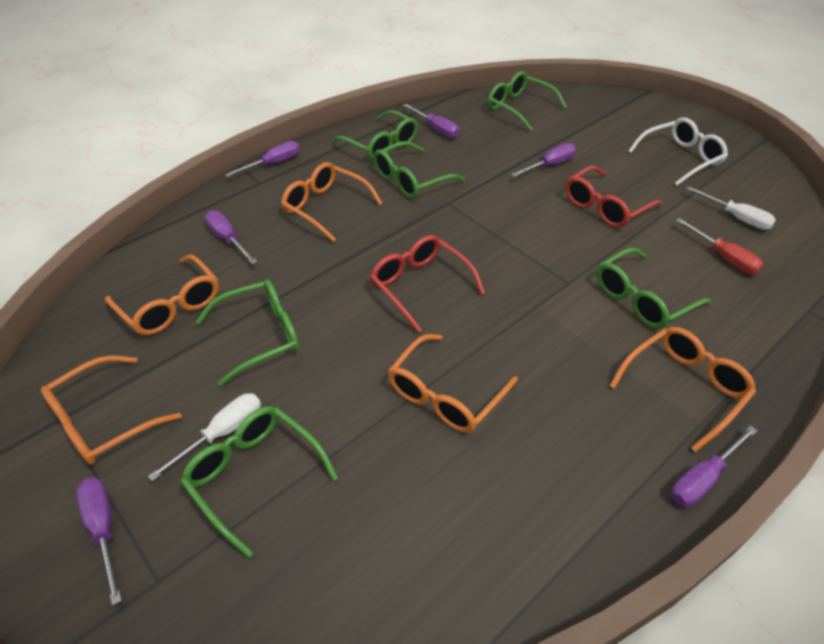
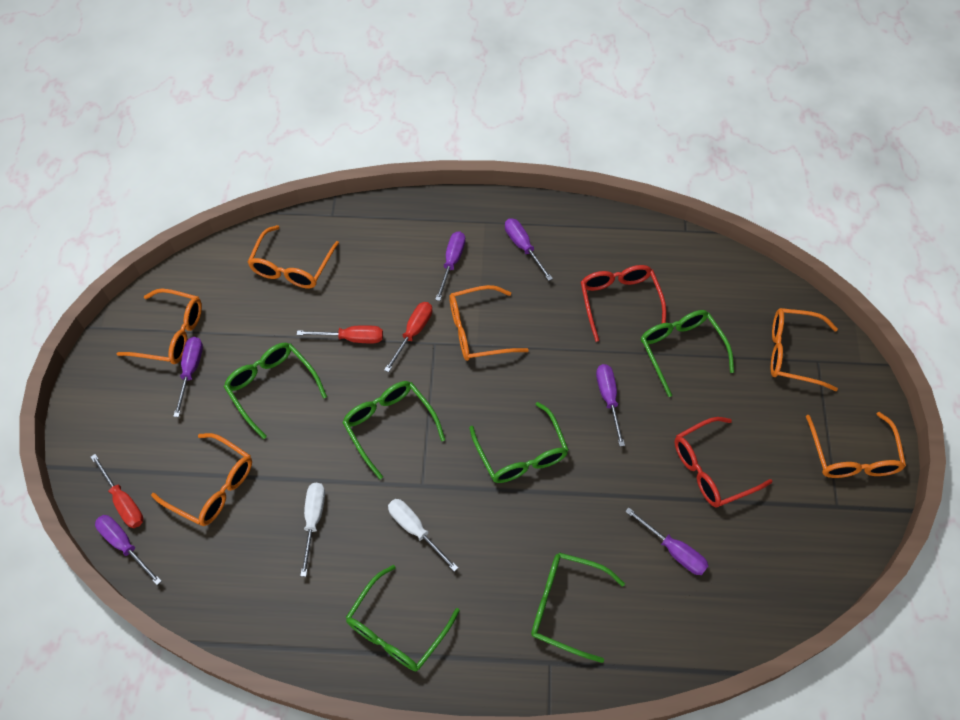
orange glasses: 5 -> 6
red screwdriver: 1 -> 3
white glasses: 1 -> 0

